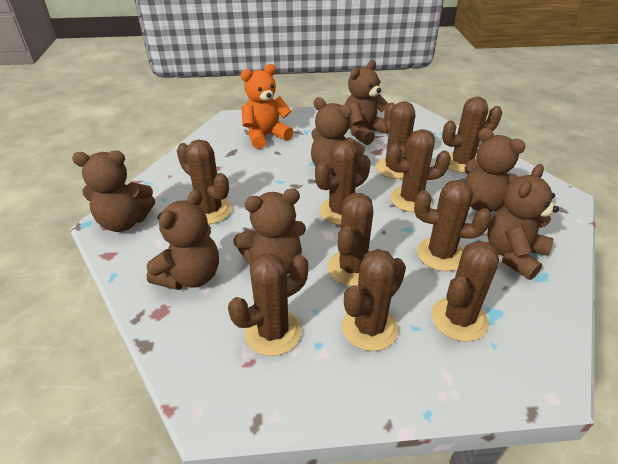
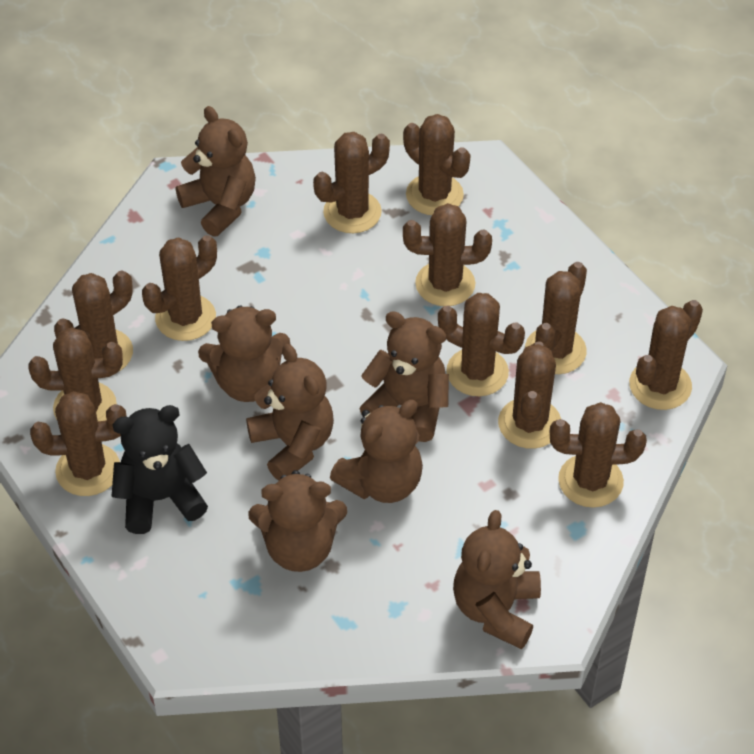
black teddy bear: 0 -> 1
brown cactus: 10 -> 12
orange teddy bear: 1 -> 0

